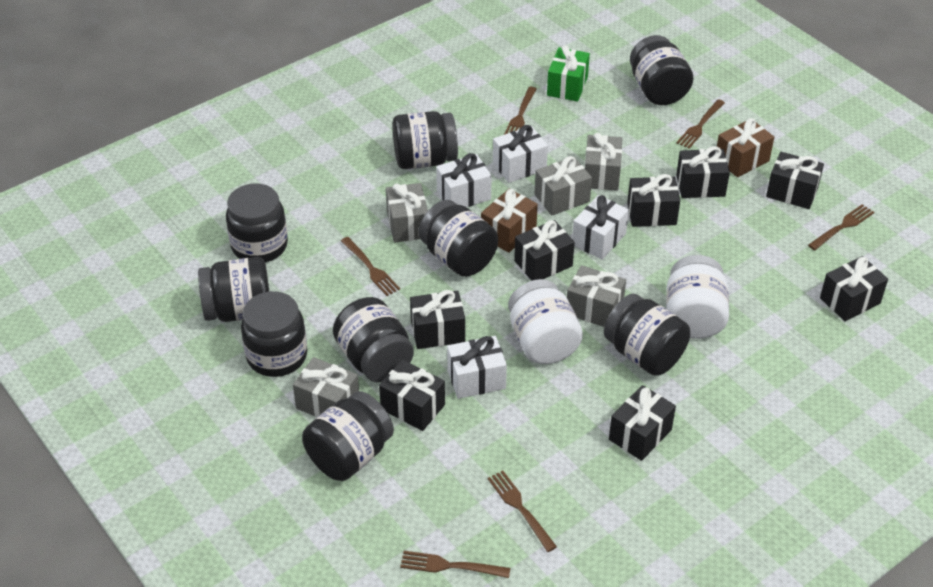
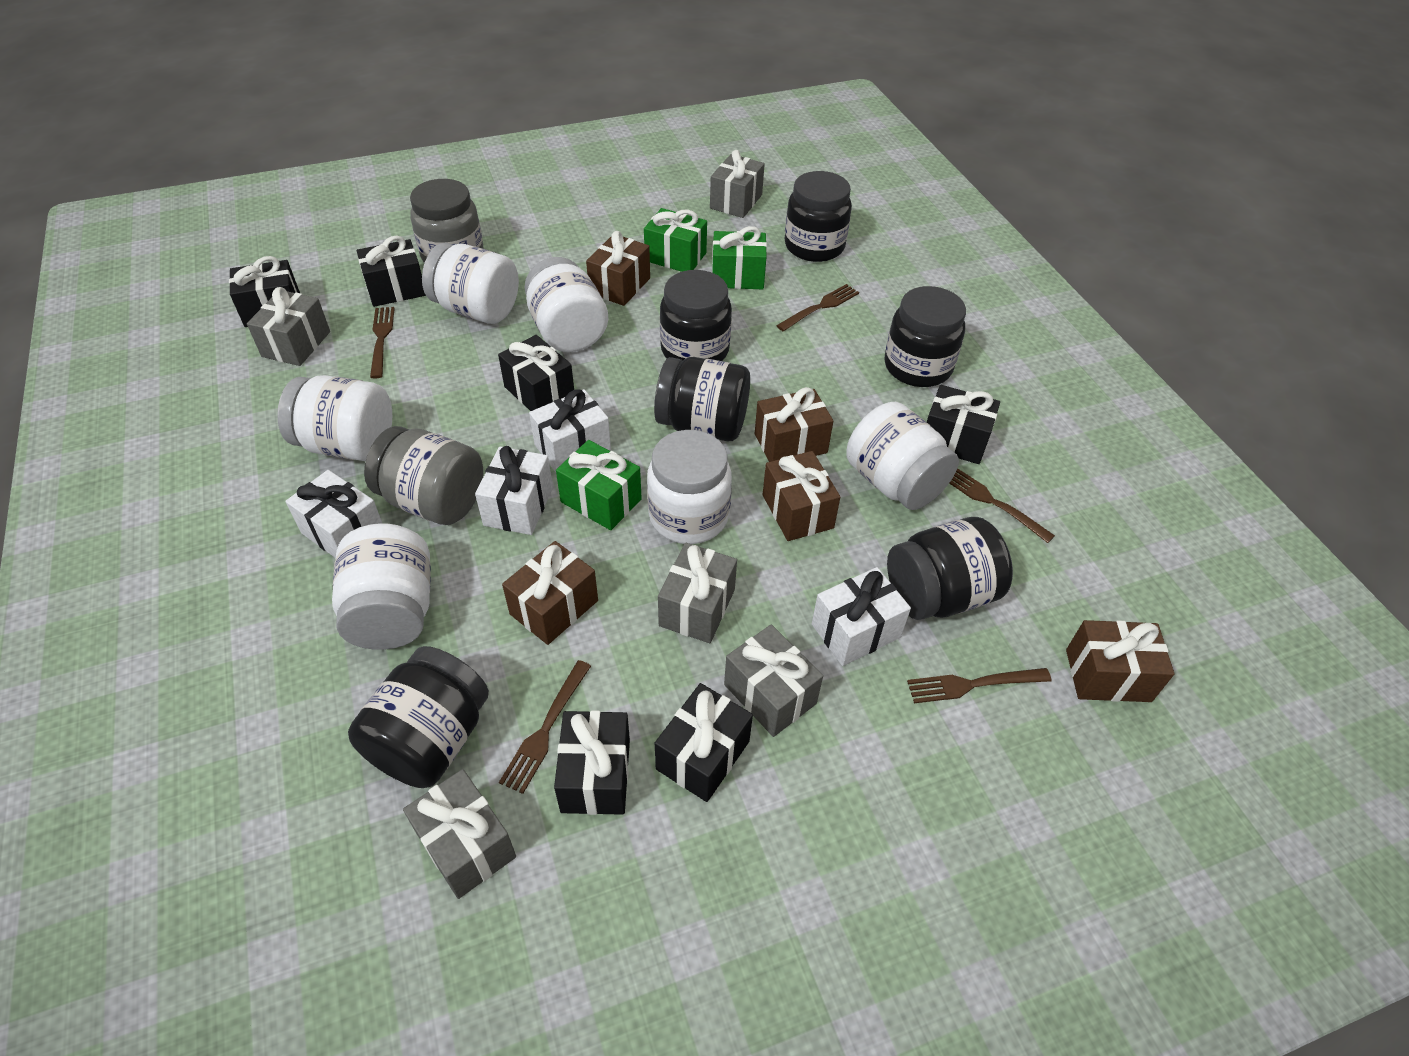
black gift: 8 -> 6
black jar: 9 -> 6
brown fork: 6 -> 5
brown gift: 2 -> 5
green gift: 1 -> 3
grey jar: 0 -> 2
white jar: 2 -> 6

